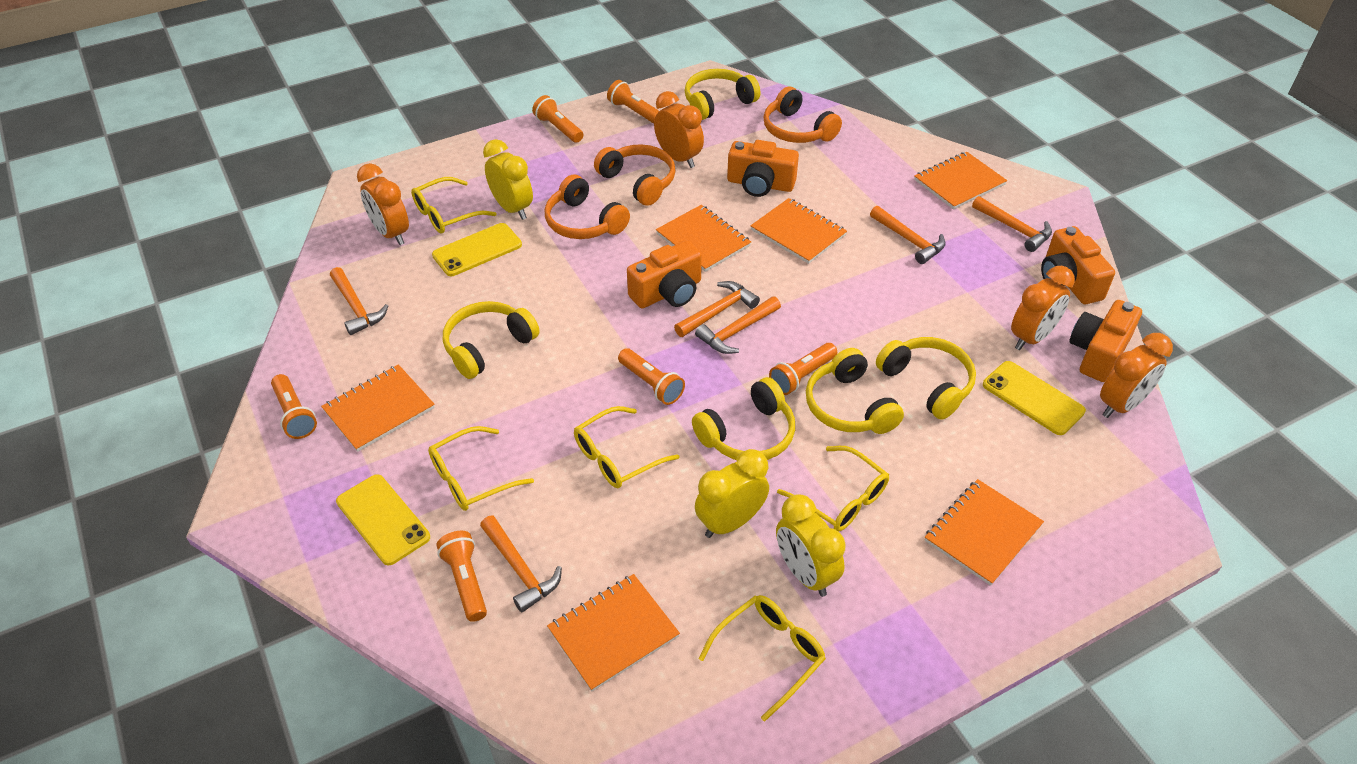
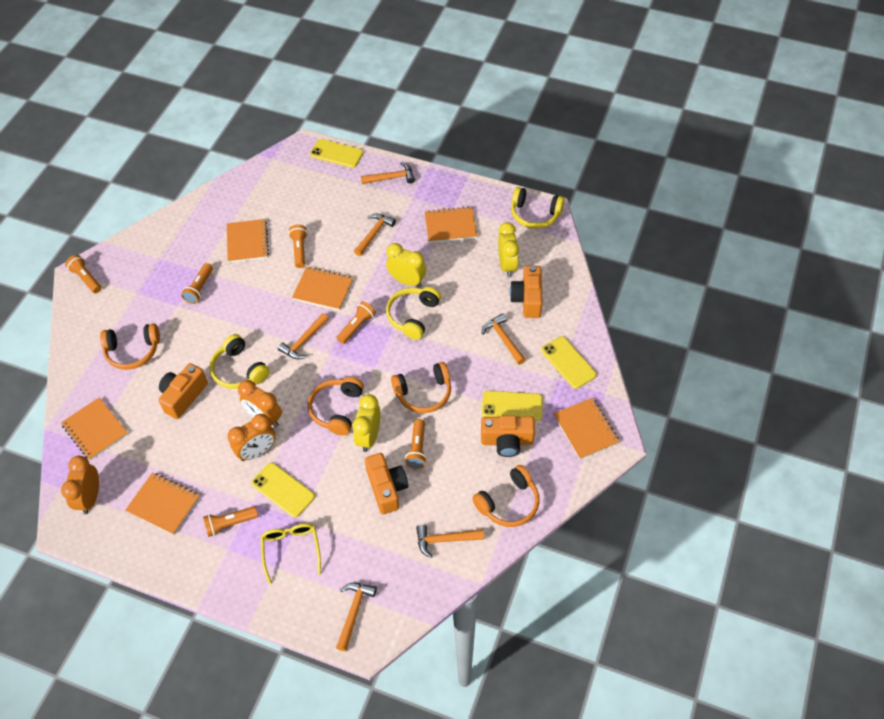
orange clock: 4 -> 3
orange headphones: 3 -> 4
yellow glasses: 5 -> 1
yellow headphones: 5 -> 3
yellow phone: 3 -> 4

